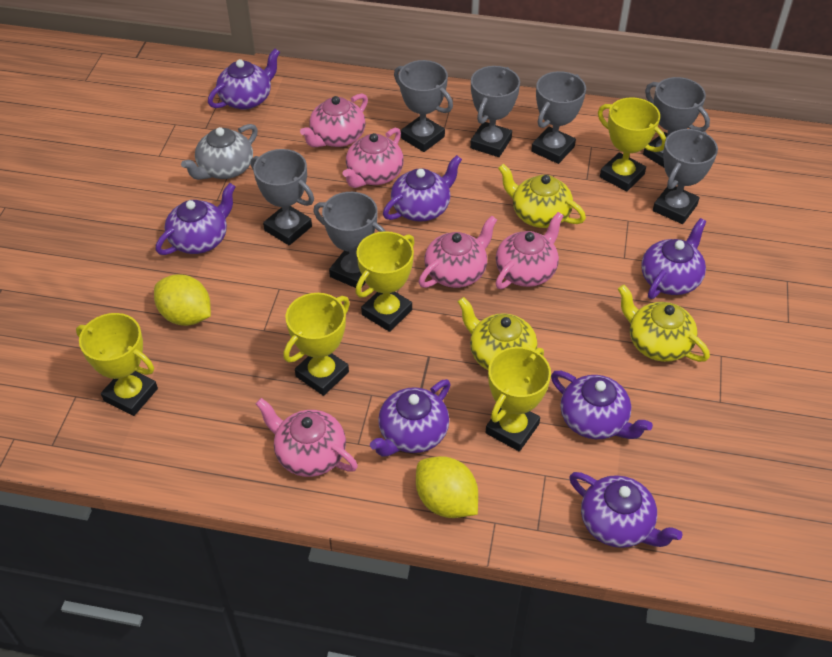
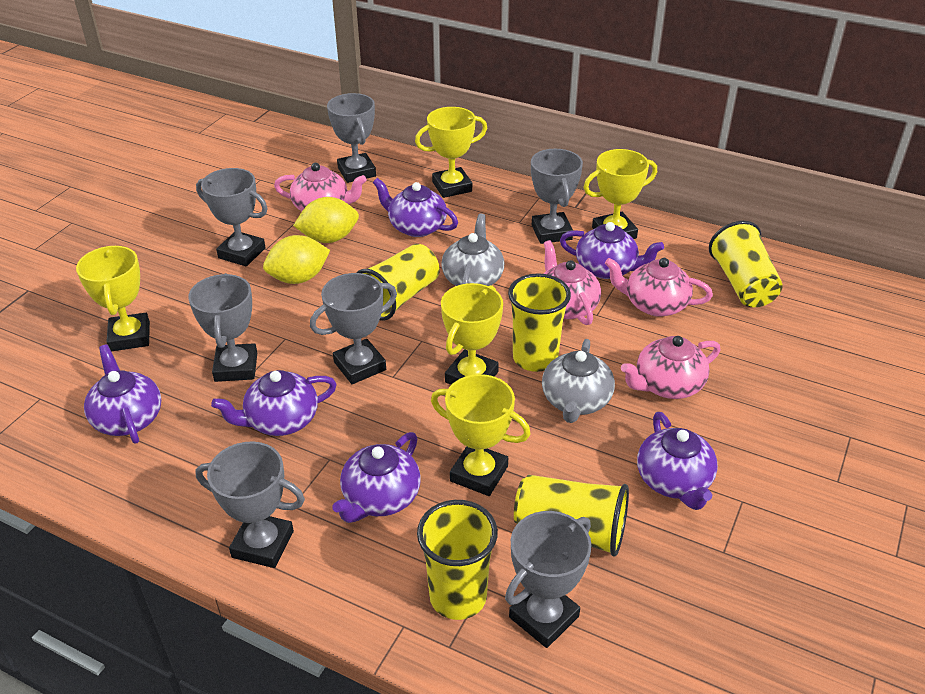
grey teapot: 1 -> 2
pink teapot: 5 -> 4
purple teapot: 7 -> 6
yellow cup: 0 -> 5
yellow teapot: 3 -> 0

